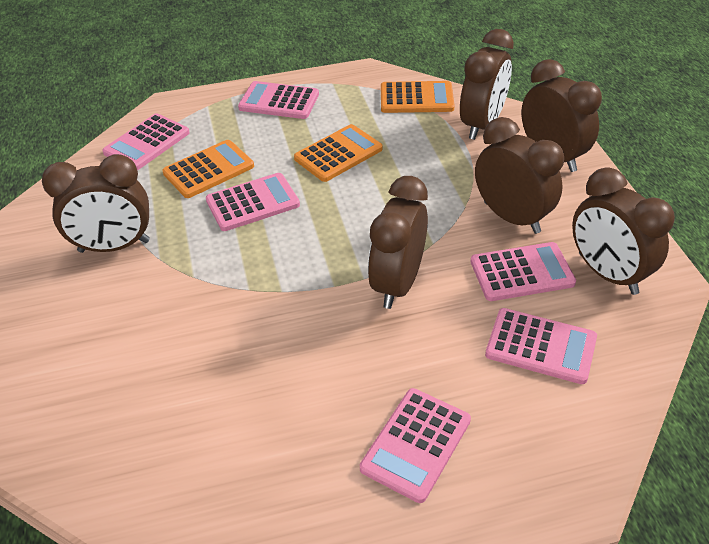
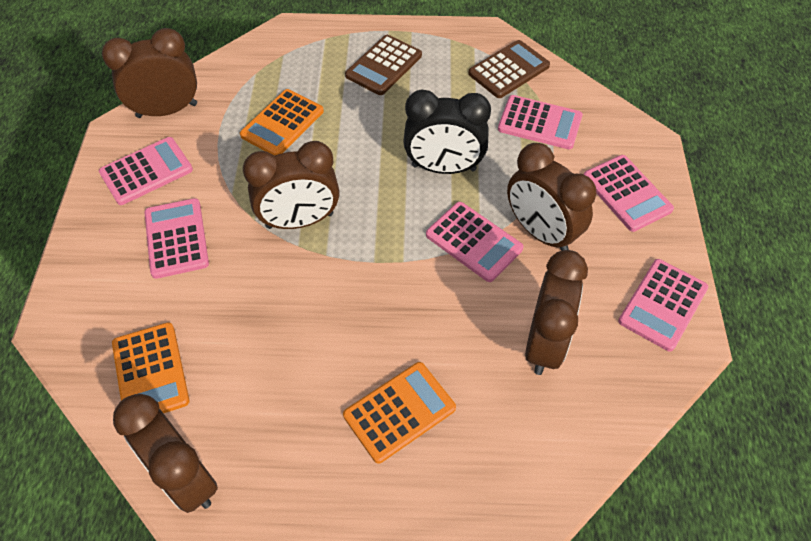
black clock: 0 -> 1
brown calculator: 0 -> 2
brown clock: 6 -> 5

